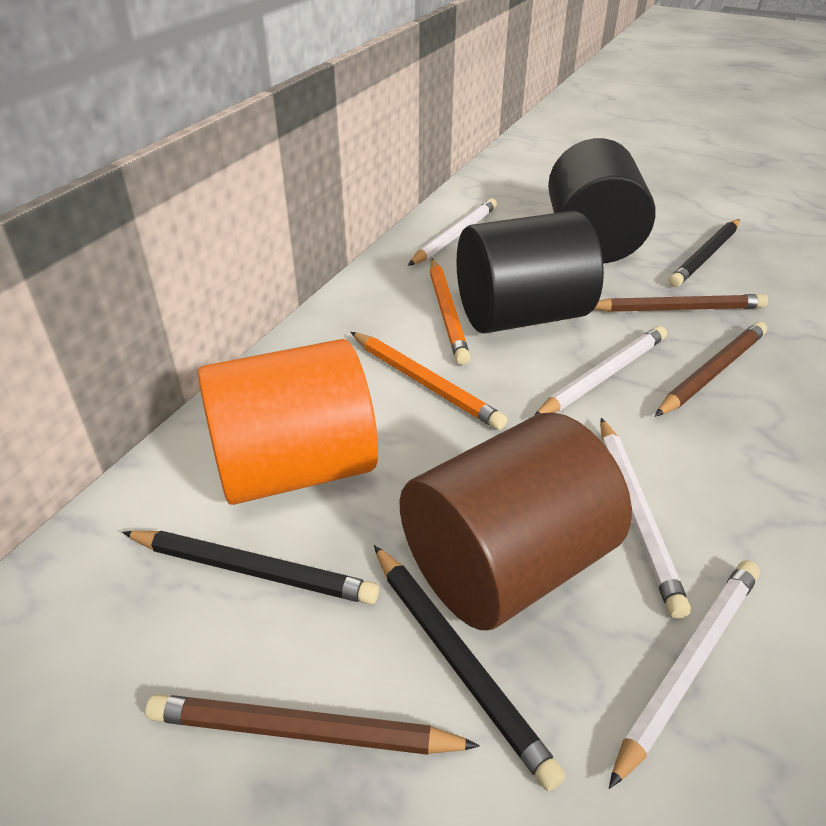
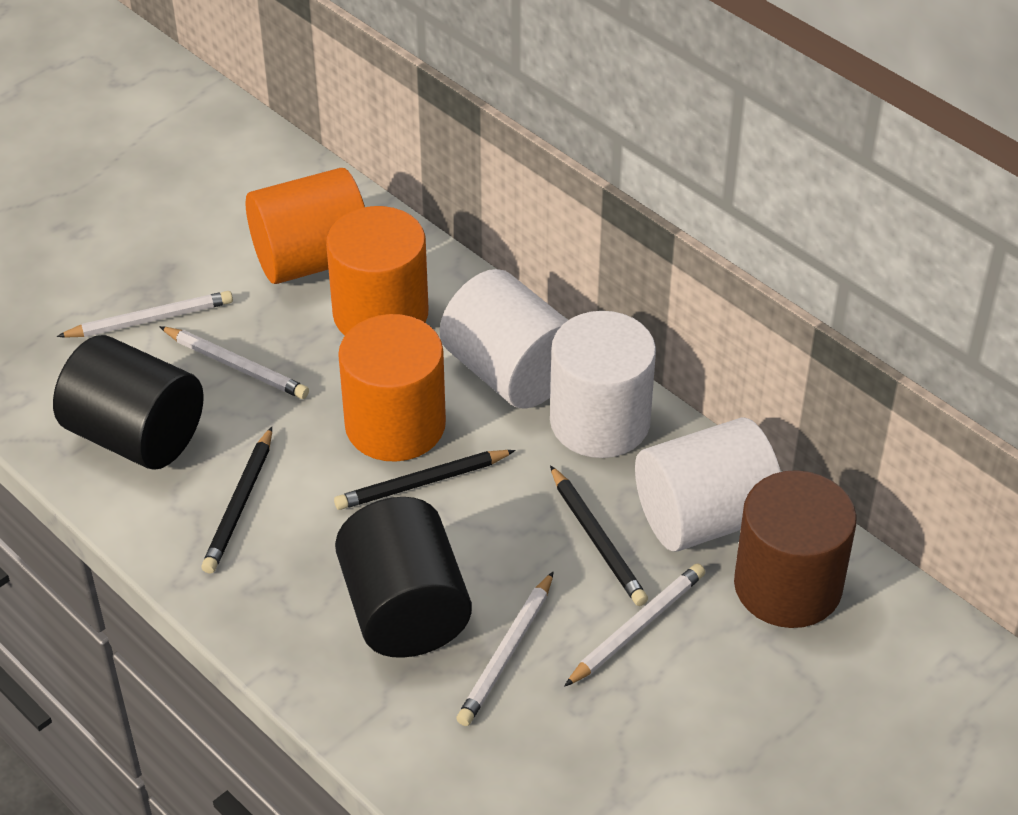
brown pencil: 3 -> 0
orange cylinder: 1 -> 3
orange pencil: 2 -> 0
white cylinder: 0 -> 3

